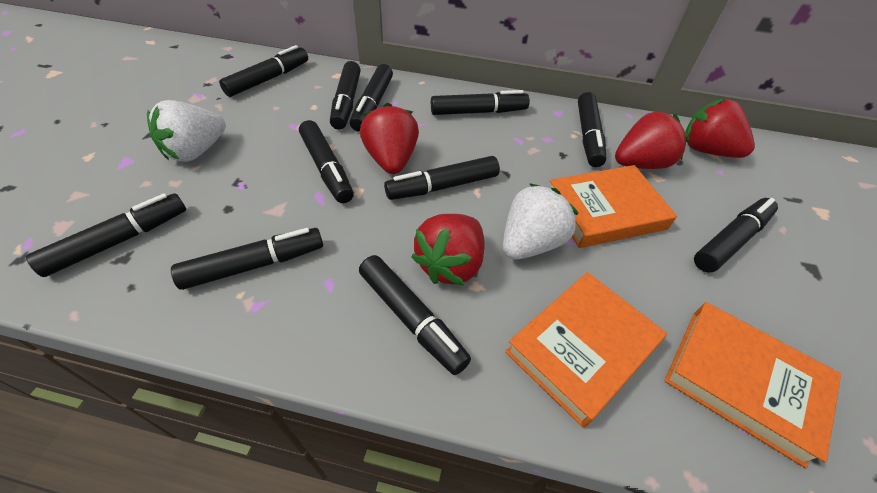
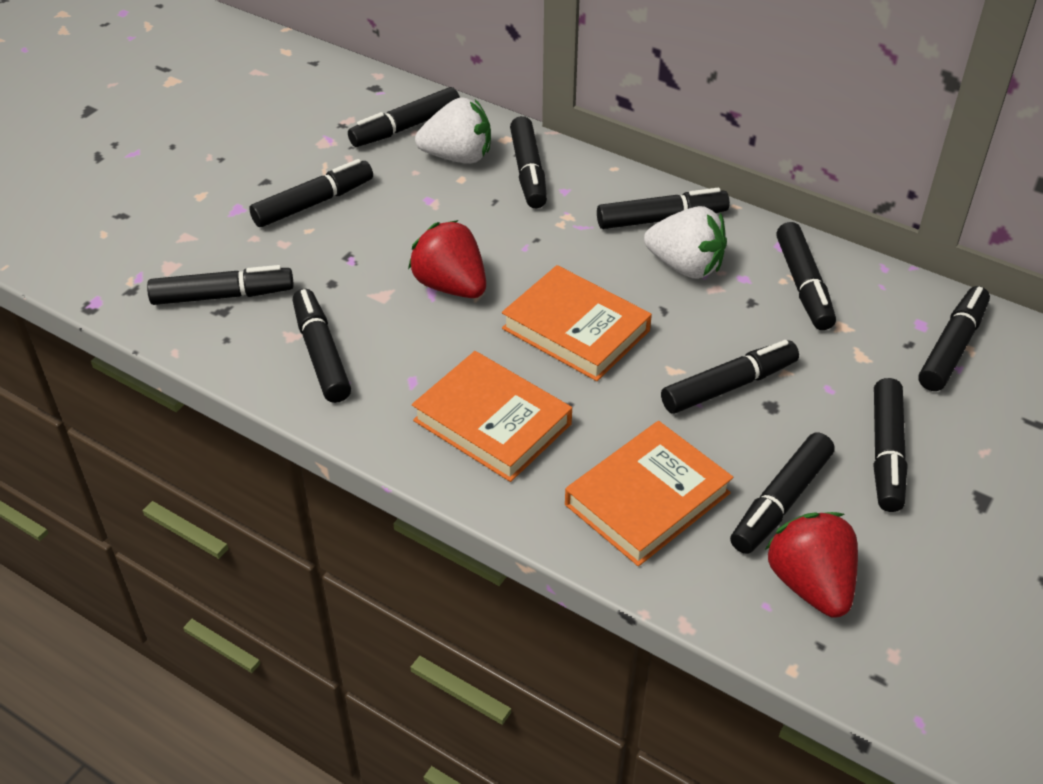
red strawberry: 4 -> 2

